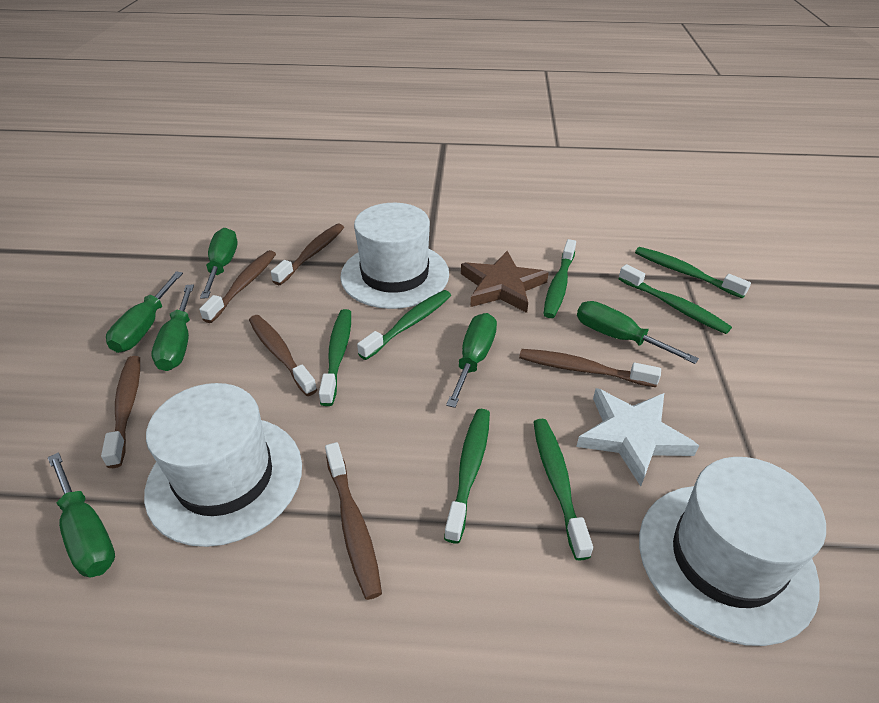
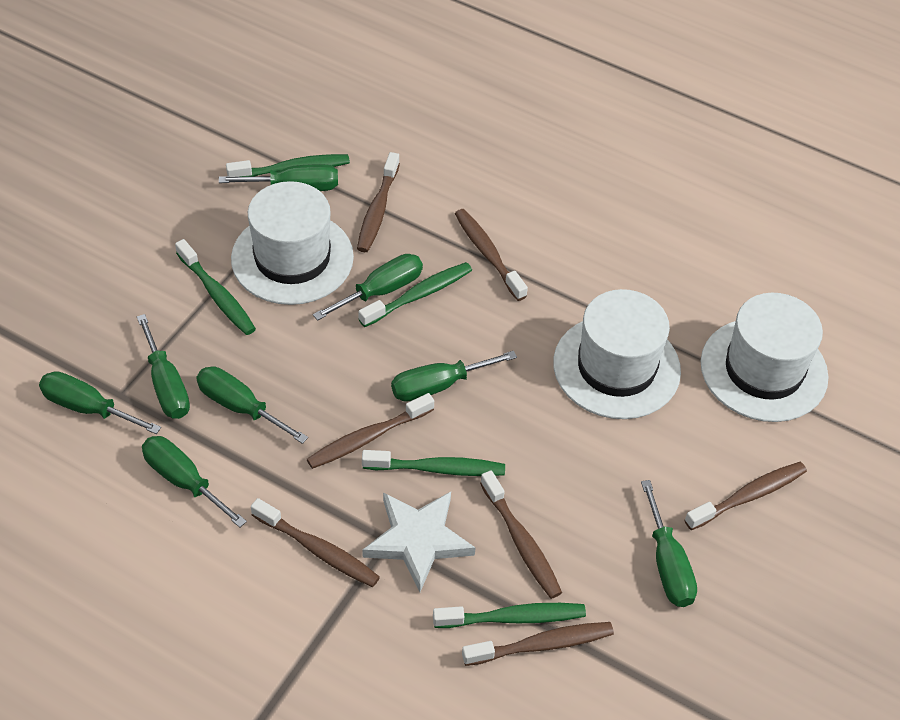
brown star: 1 -> 0
brown toothbrush: 6 -> 7
green screwdriver: 6 -> 8
green toothbrush: 7 -> 5

